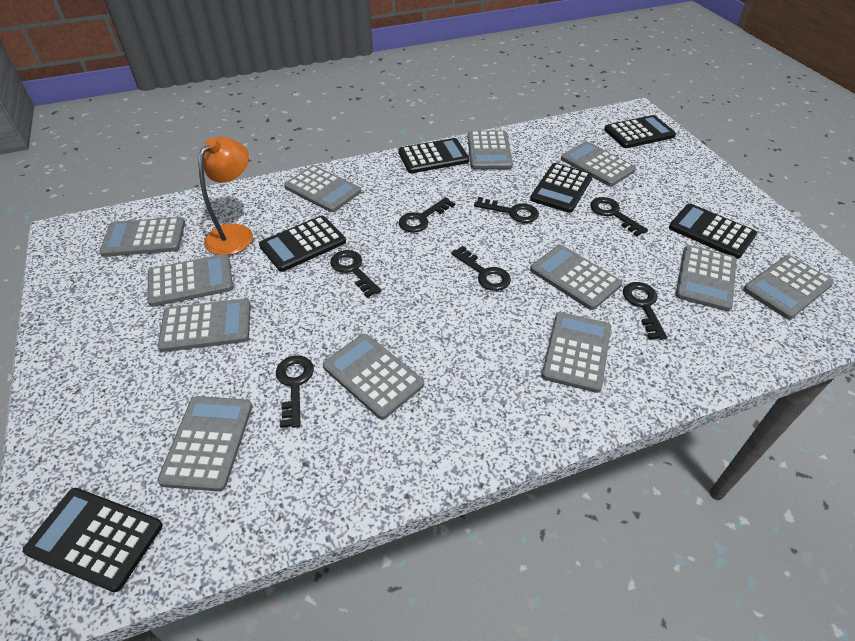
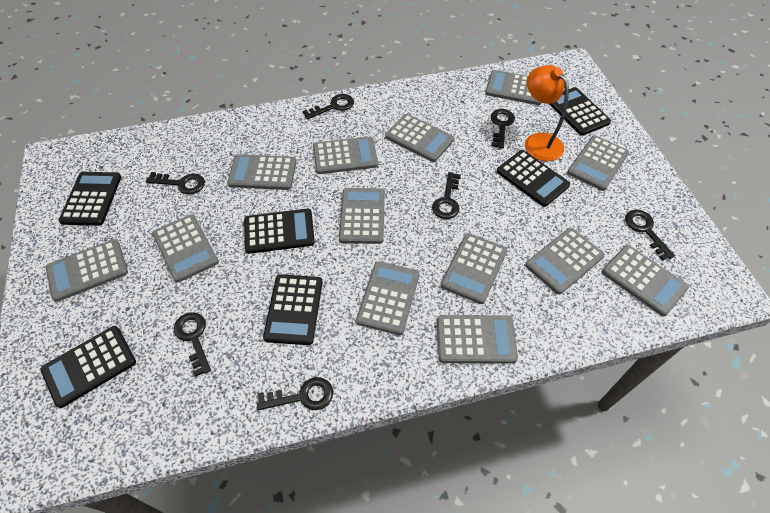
grey calculator: 12 -> 13

